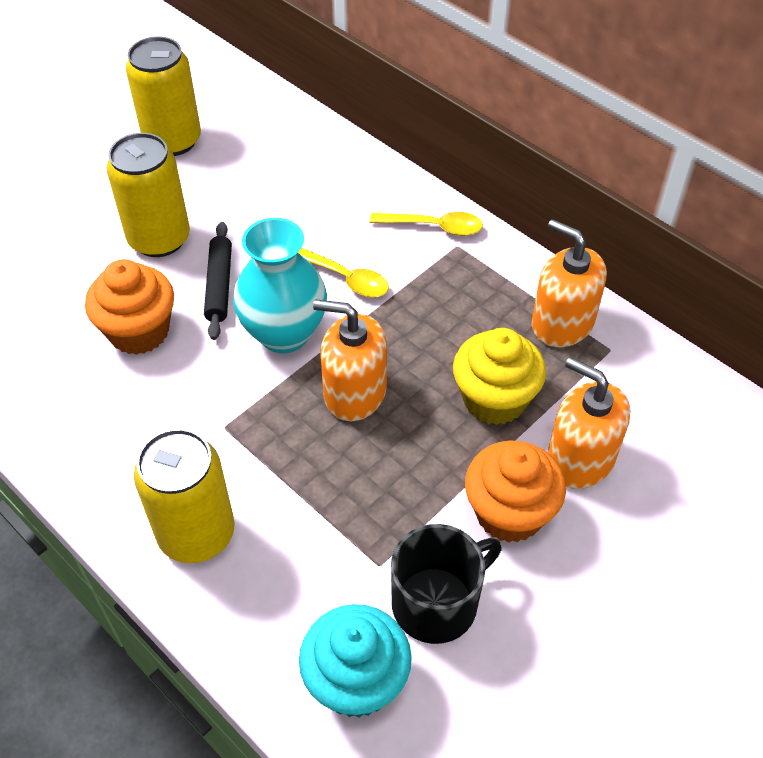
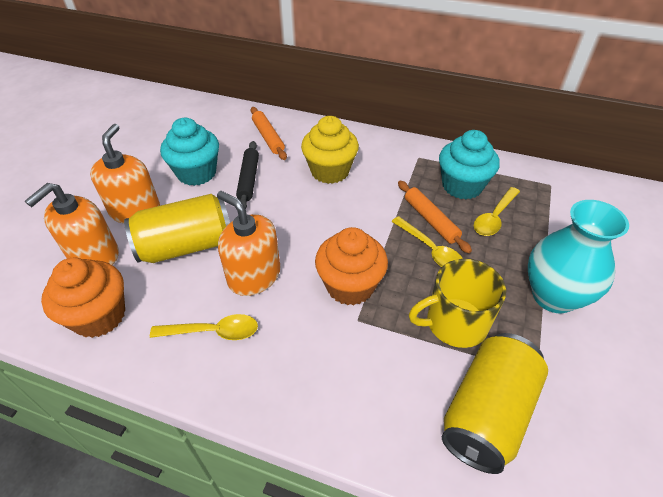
black mug: 1 -> 0
orange rolling pin: 0 -> 2
turquoise cupcake: 1 -> 2
yellow can: 3 -> 2
yellow mug: 0 -> 1
yellow spoon: 2 -> 3

